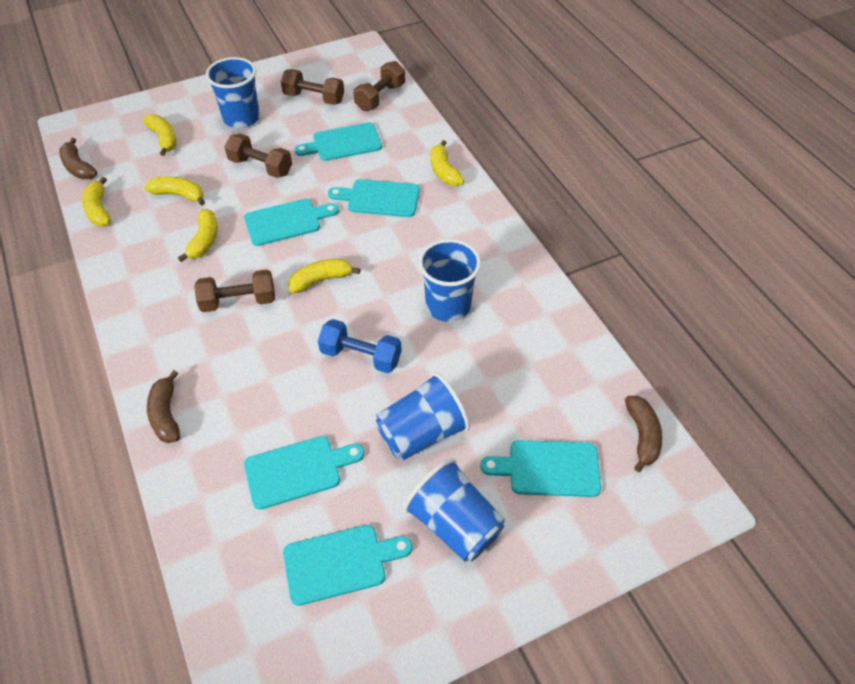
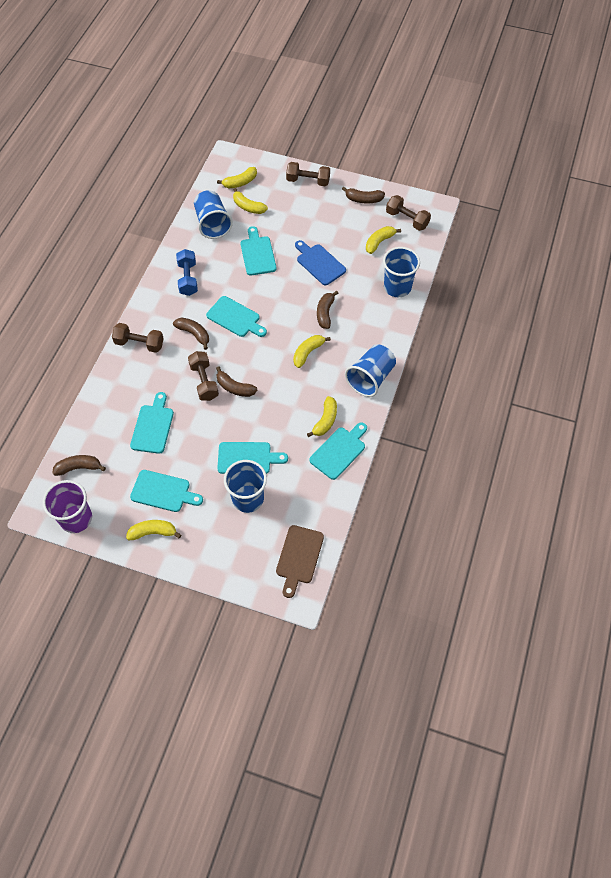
blue cutting board: 0 -> 1
brown banana: 3 -> 5
brown cutting board: 0 -> 1
purple cup: 0 -> 1

